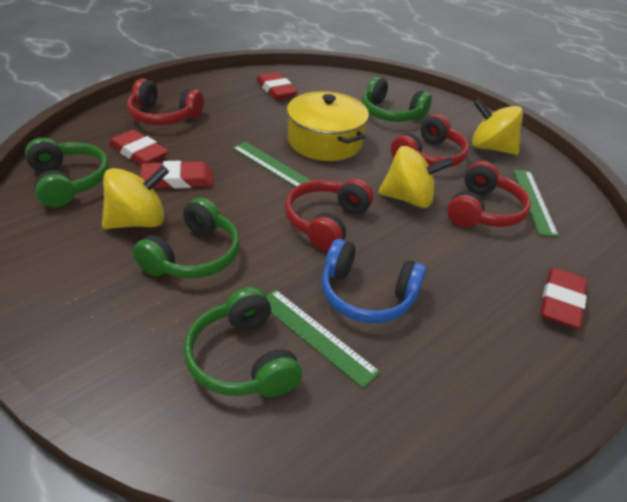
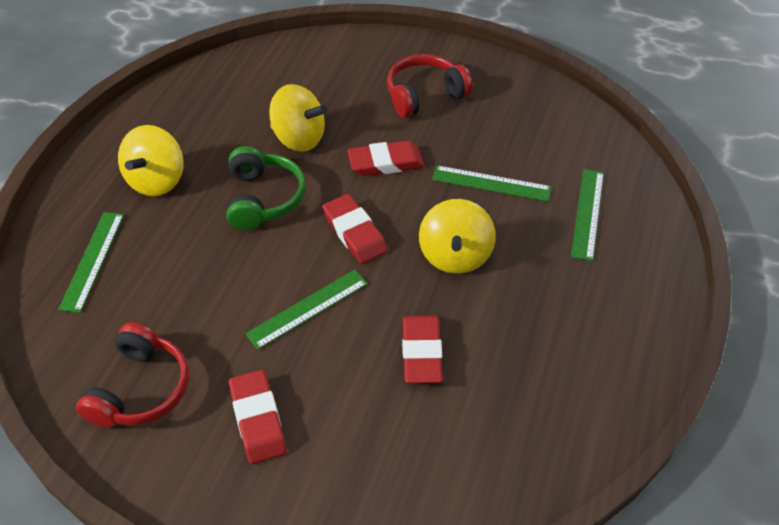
blue headphones: 1 -> 0
green headphones: 4 -> 1
green ruler: 3 -> 4
red headphones: 4 -> 2
yellow pot: 1 -> 0

